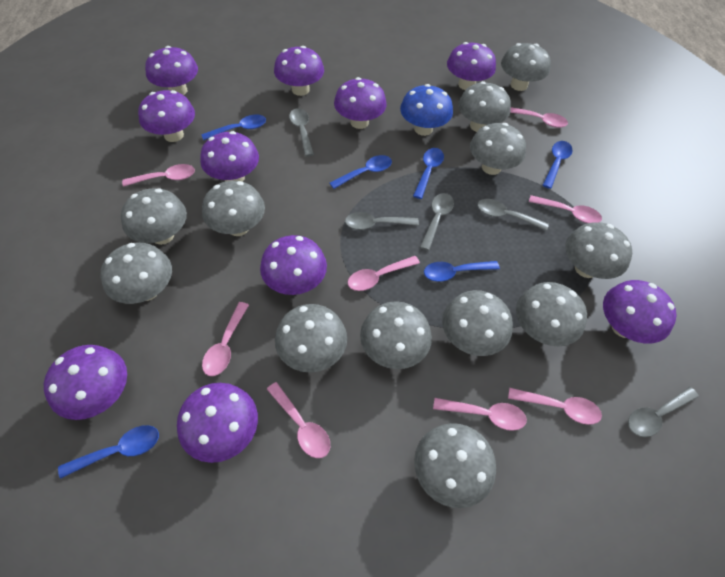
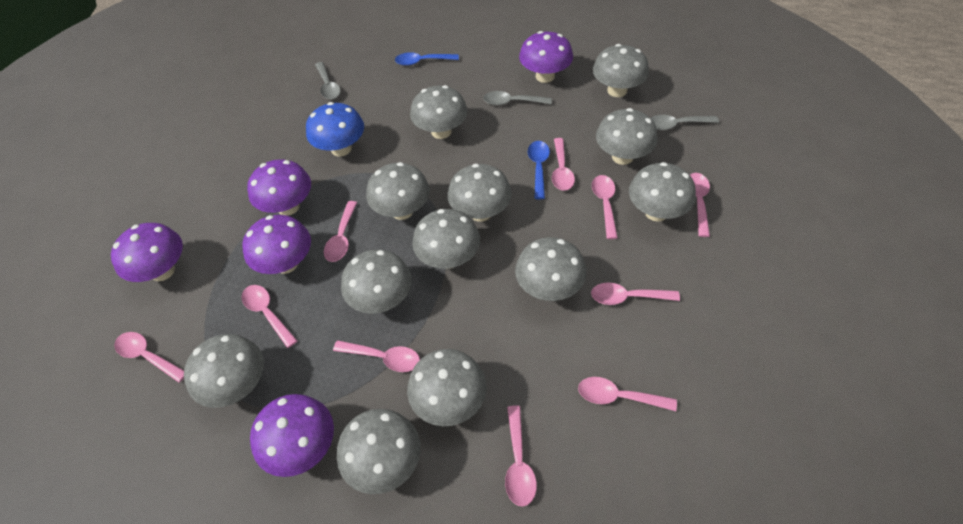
blue spoon: 6 -> 2
grey spoon: 5 -> 3
pink spoon: 8 -> 10
purple mushroom: 10 -> 5

